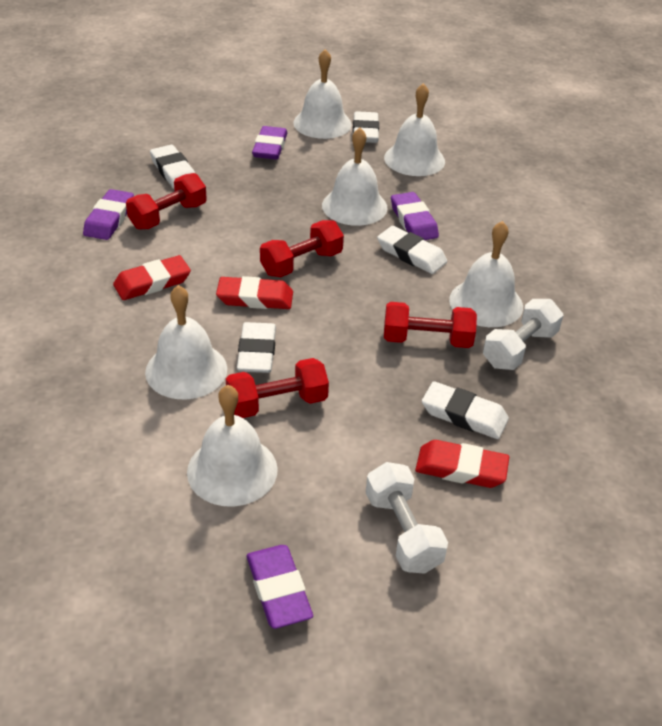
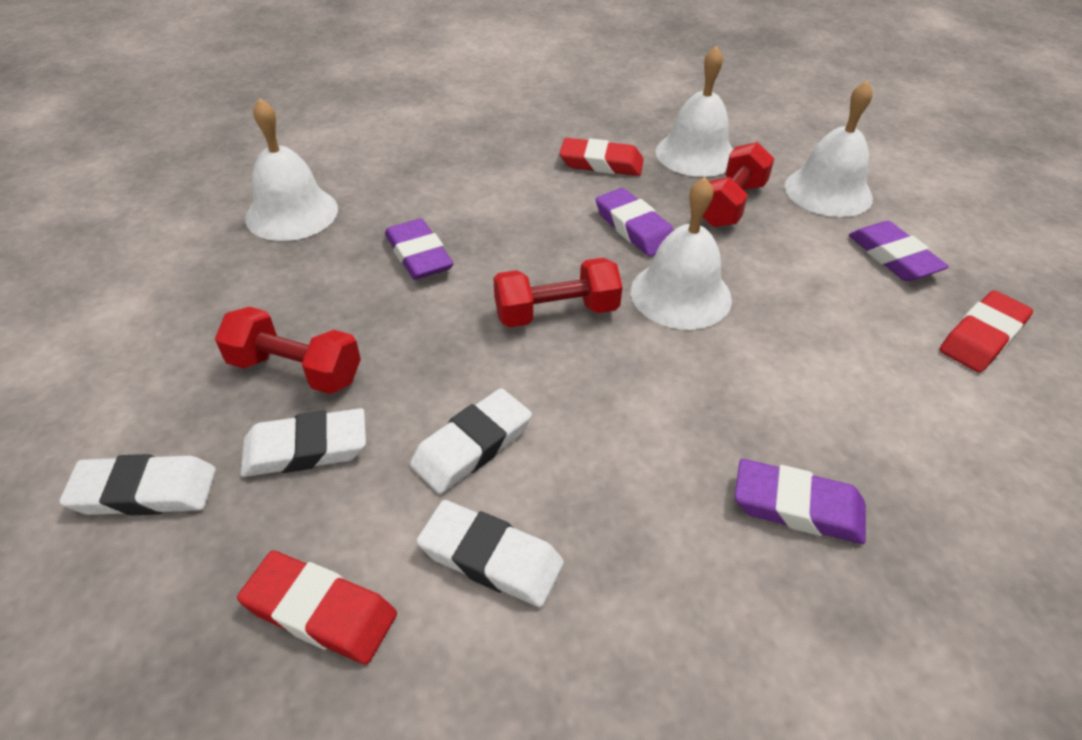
red dumbbell: 4 -> 3
white bell: 6 -> 4
white dumbbell: 2 -> 0
white eraser: 5 -> 4

